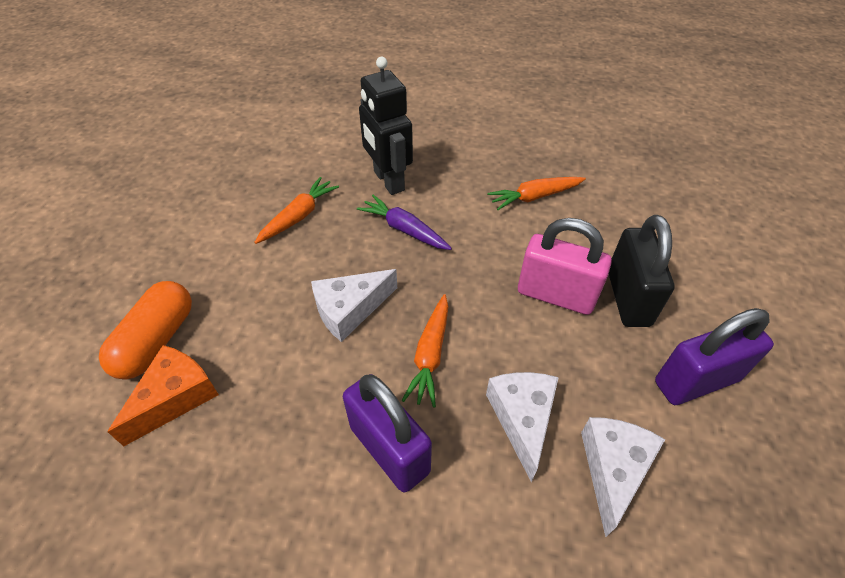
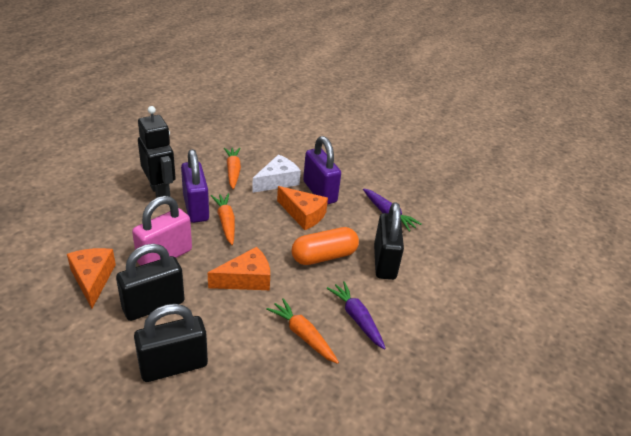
black padlock: 1 -> 3
orange cheese: 1 -> 3
purple carrot: 1 -> 2
white cheese: 3 -> 1

